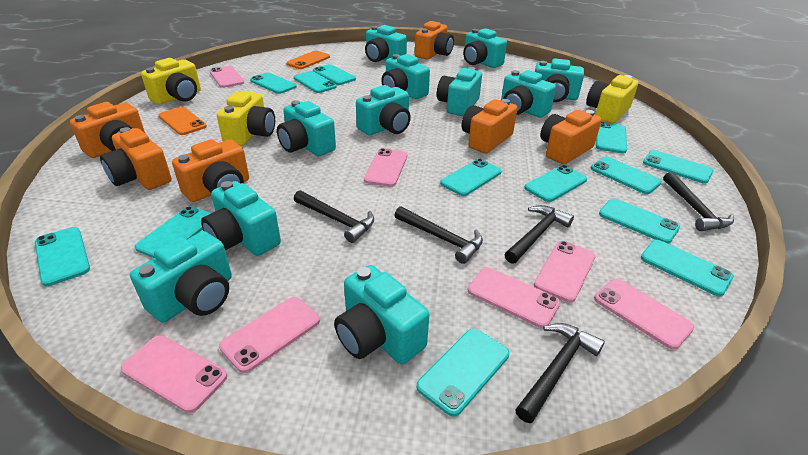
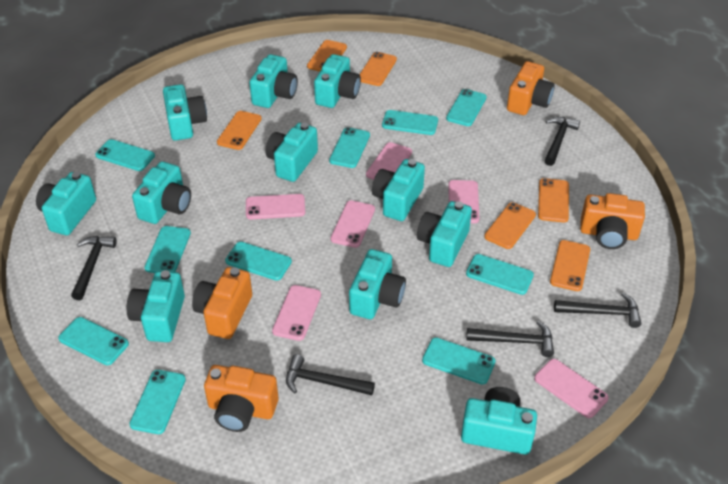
orange camera: 6 -> 4
orange phone: 2 -> 6
pink phone: 7 -> 6
turquoise phone: 13 -> 10
yellow camera: 3 -> 0

